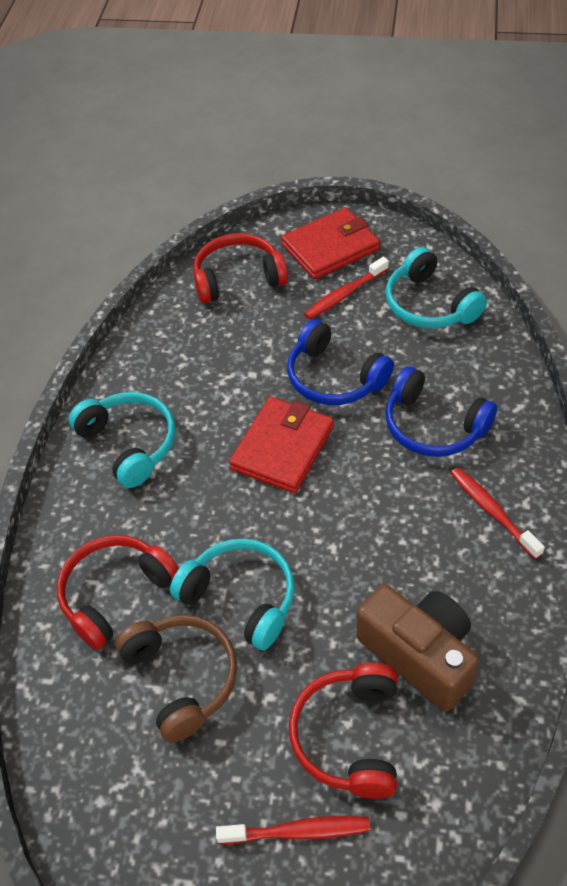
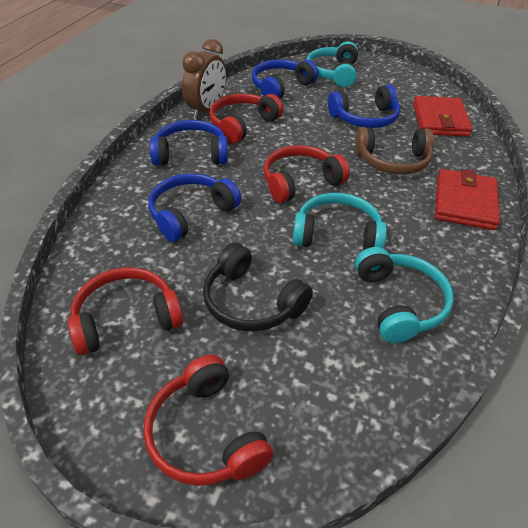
black headphones: 0 -> 1
blue headphones: 2 -> 4
brown camera: 1 -> 0
brown clock: 0 -> 1
red headphones: 3 -> 4
red toothbrush: 3 -> 0

